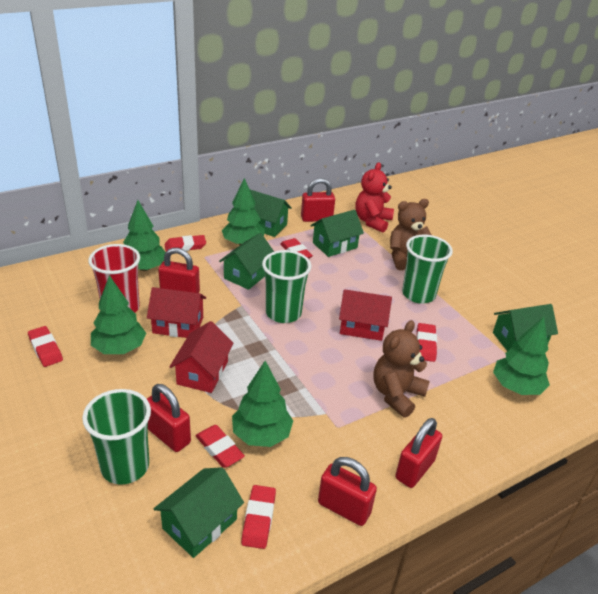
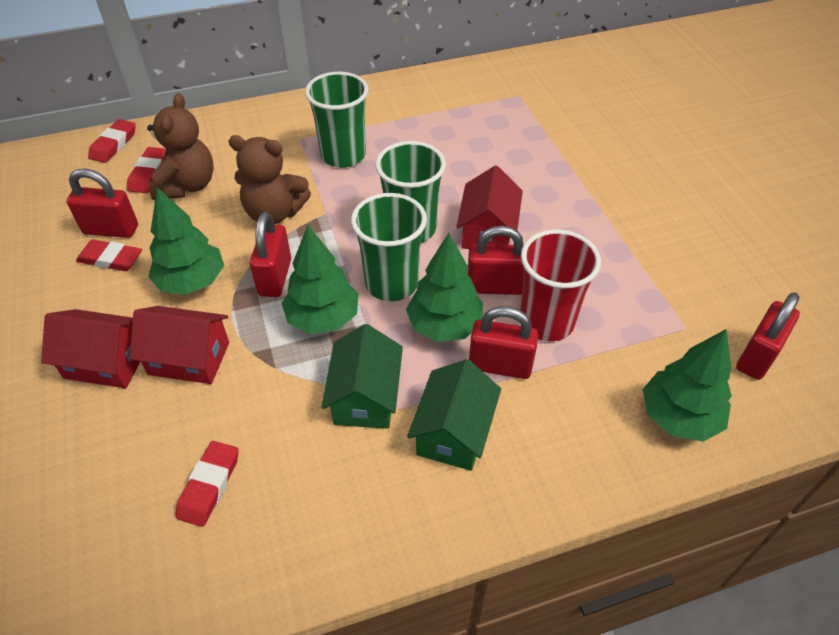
green house: 5 -> 2
green tree: 5 -> 4
red eraser: 6 -> 4
red teddy bear: 1 -> 0

